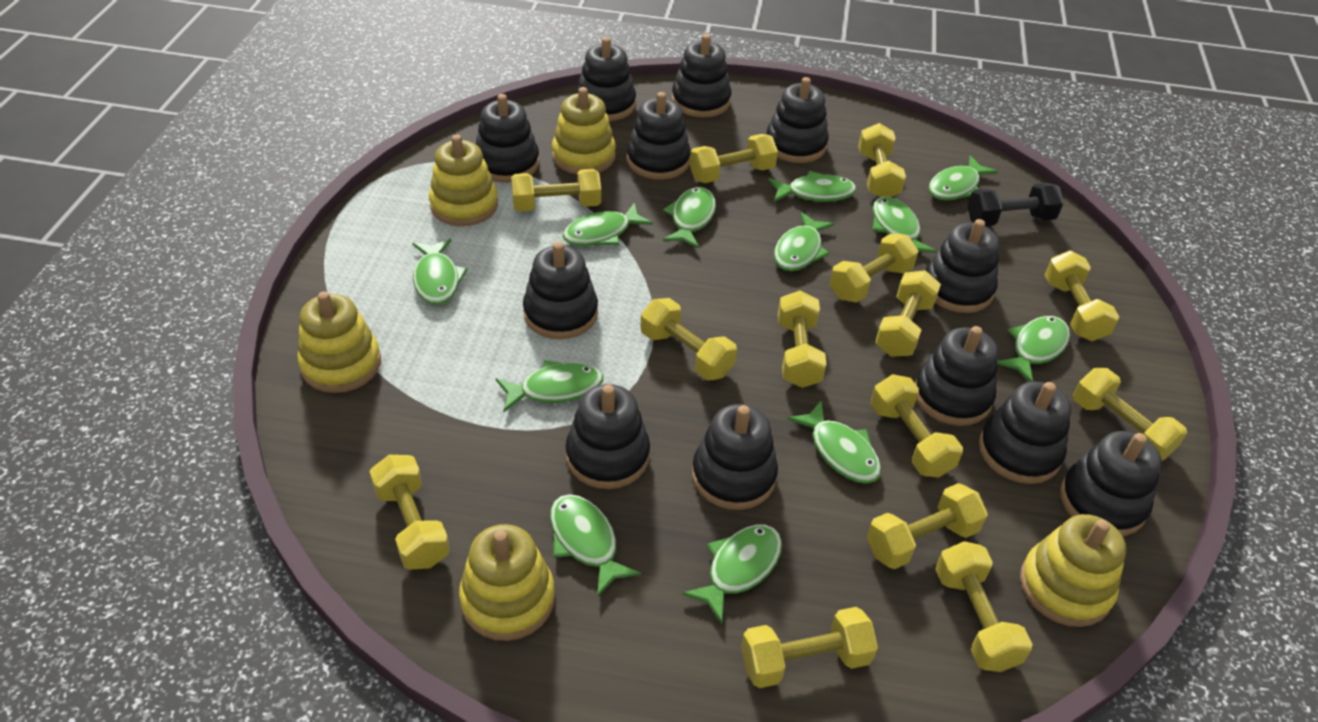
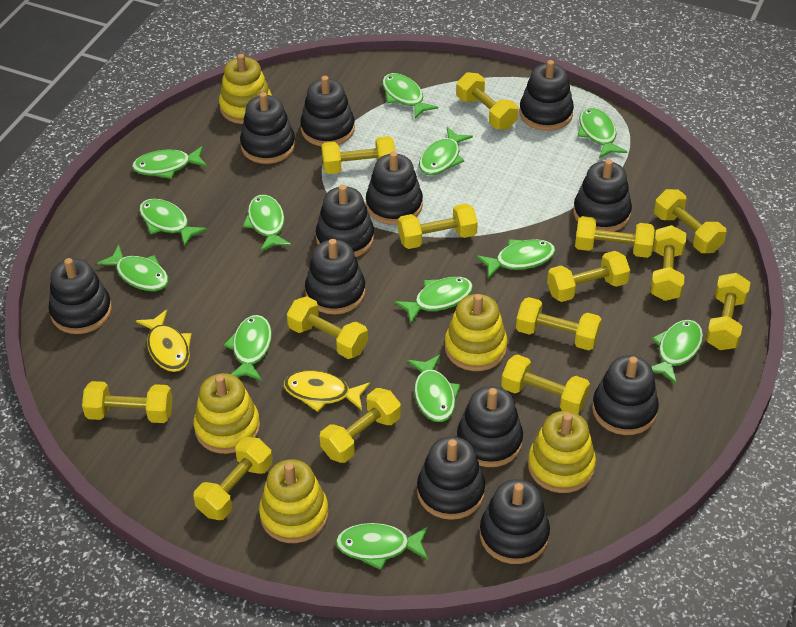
black dumbbell: 1 -> 0
green fish: 12 -> 13
yellow fish: 0 -> 2

